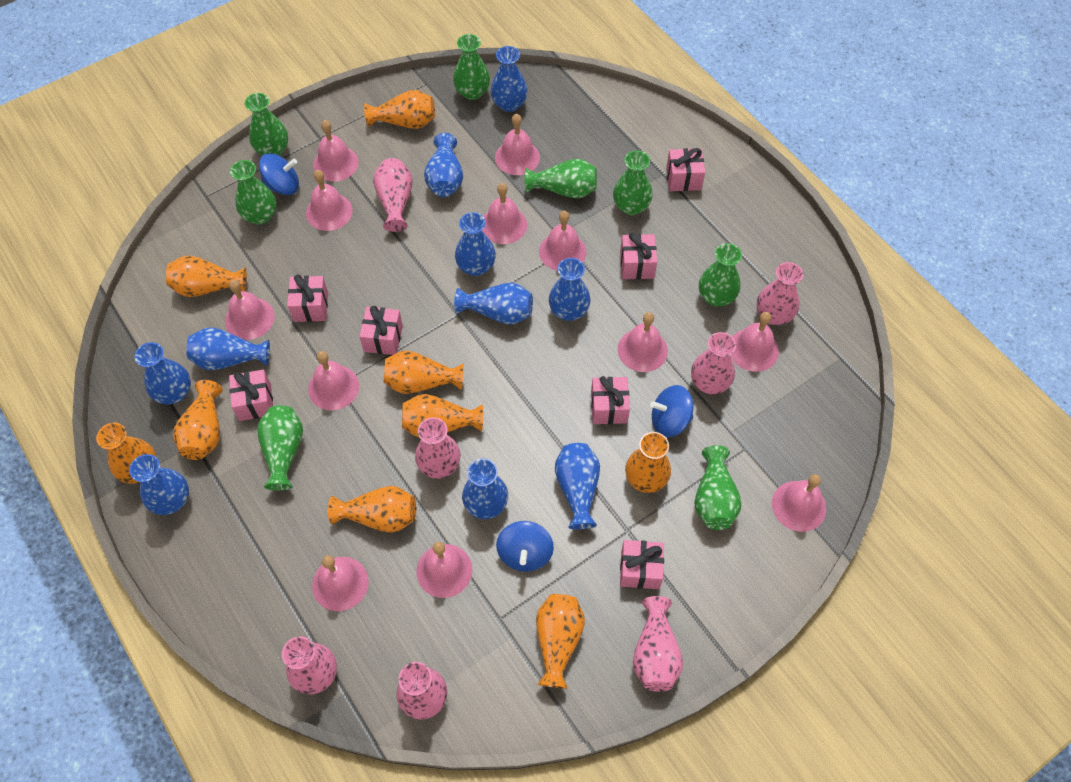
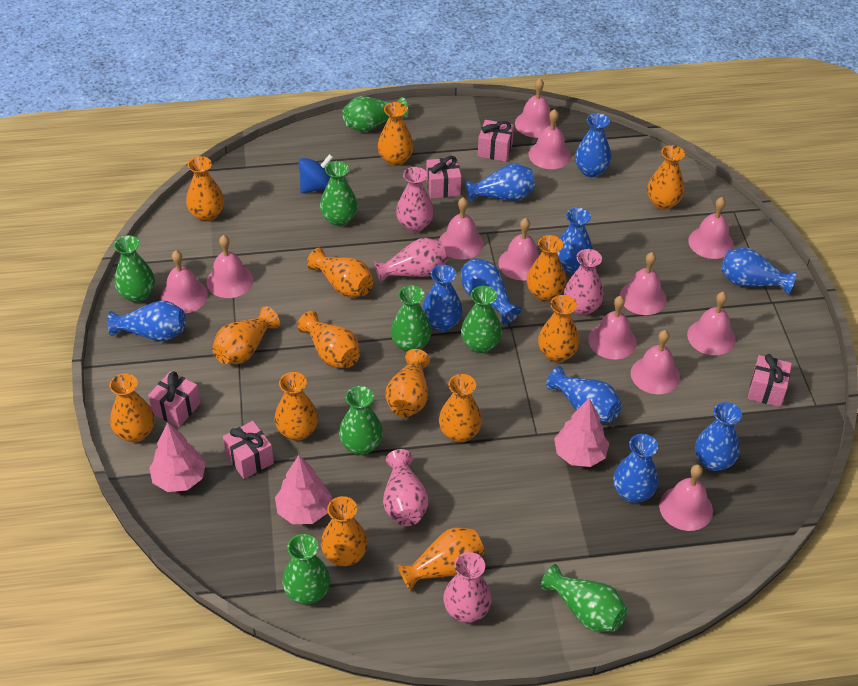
blue spinning top: 3 -> 1
orange vase: 9 -> 14
pink gift: 7 -> 5
pink tree: 0 -> 3
pink vase: 7 -> 5

